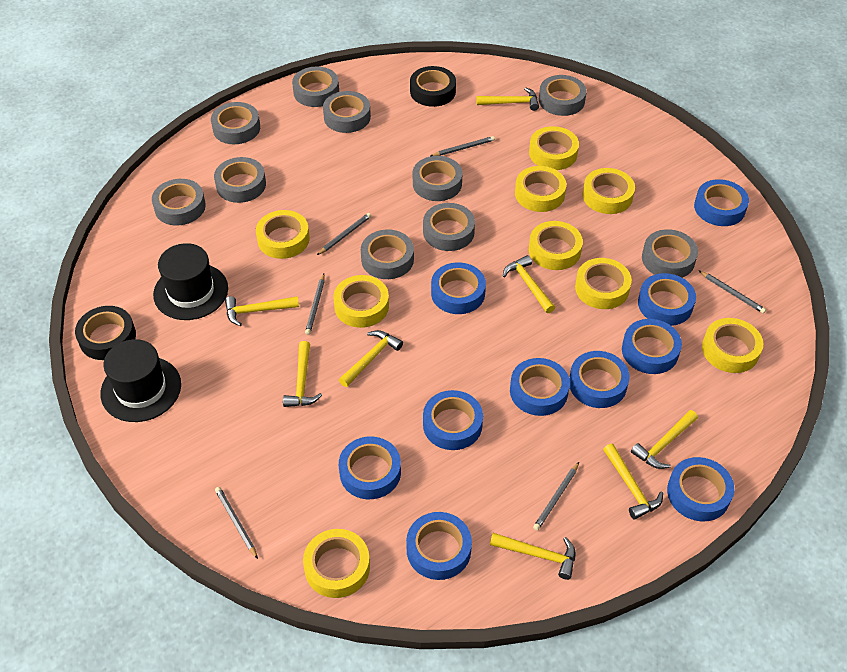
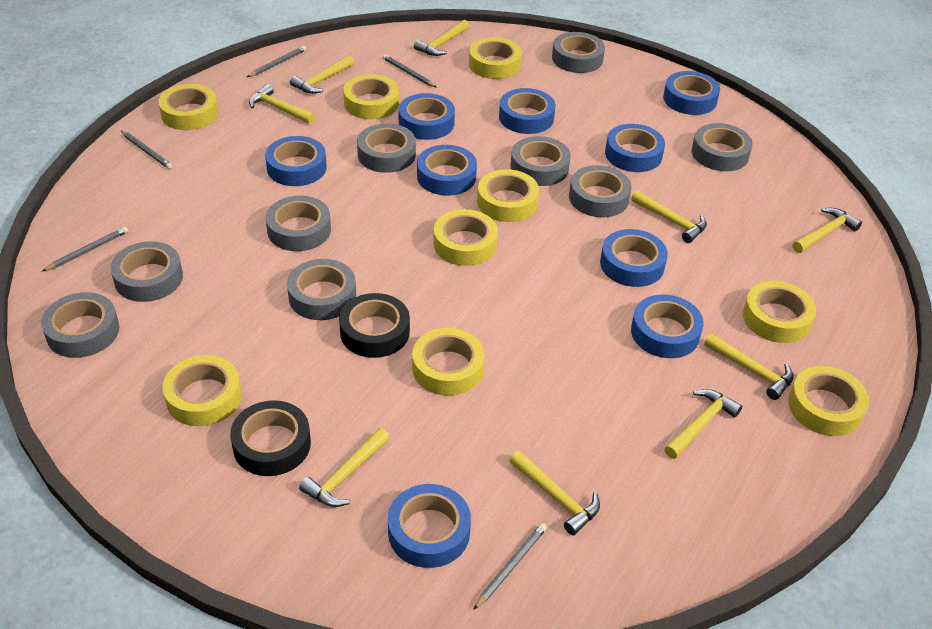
black hat: 2 -> 0
blue tape: 10 -> 9
grey pencil: 6 -> 5
grey tape: 10 -> 9
yellow hammer: 8 -> 9

